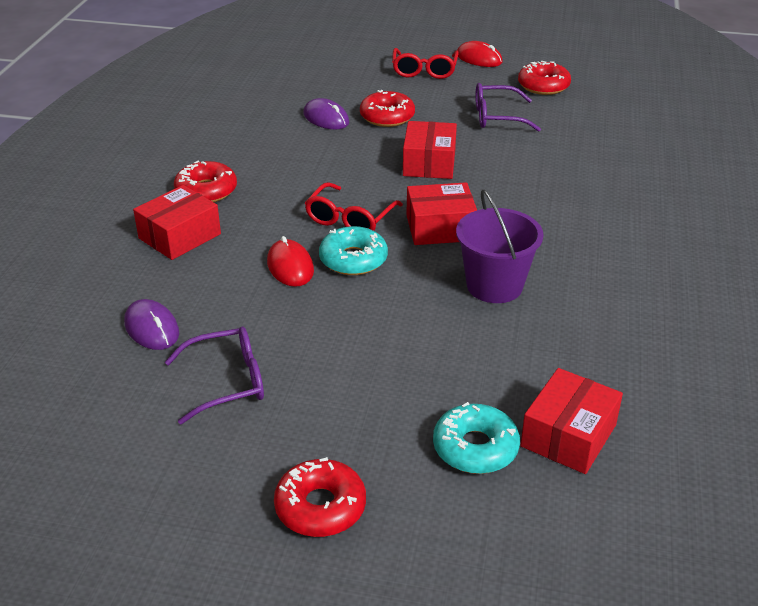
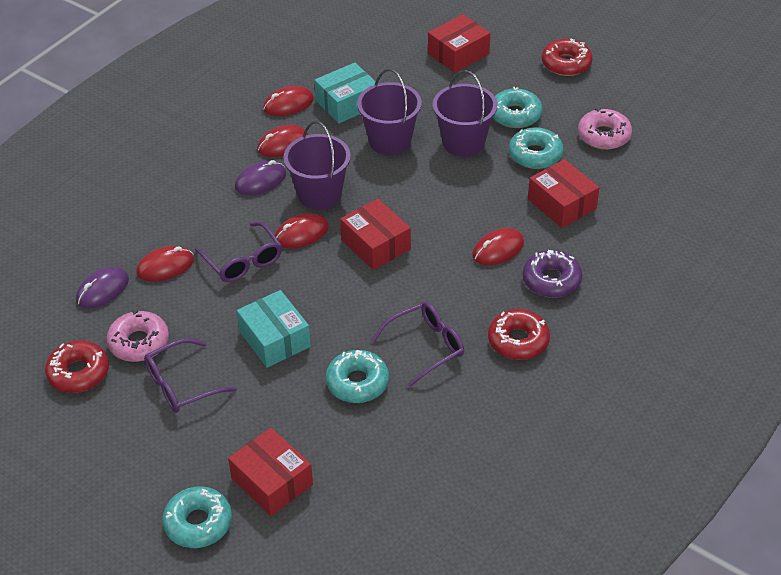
pink donut: 0 -> 2
purple bucket: 1 -> 3
purple donut: 0 -> 1
purple glasses: 2 -> 3
red donut: 4 -> 3
red glasses: 2 -> 0
red mouse: 2 -> 5
turquoise box: 0 -> 2
turquoise donut: 2 -> 4

